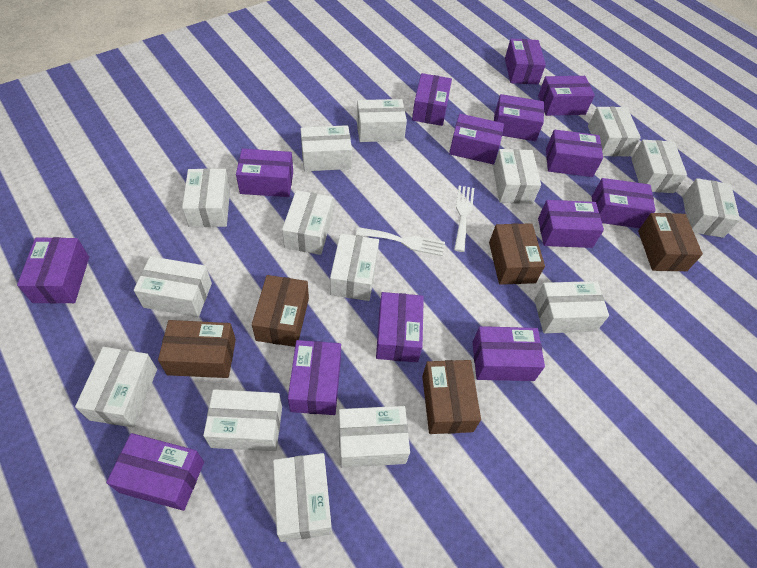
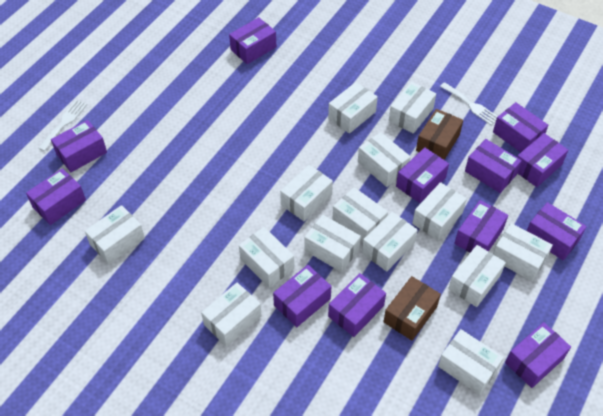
brown box: 5 -> 2
purple box: 14 -> 12
white box: 15 -> 14

